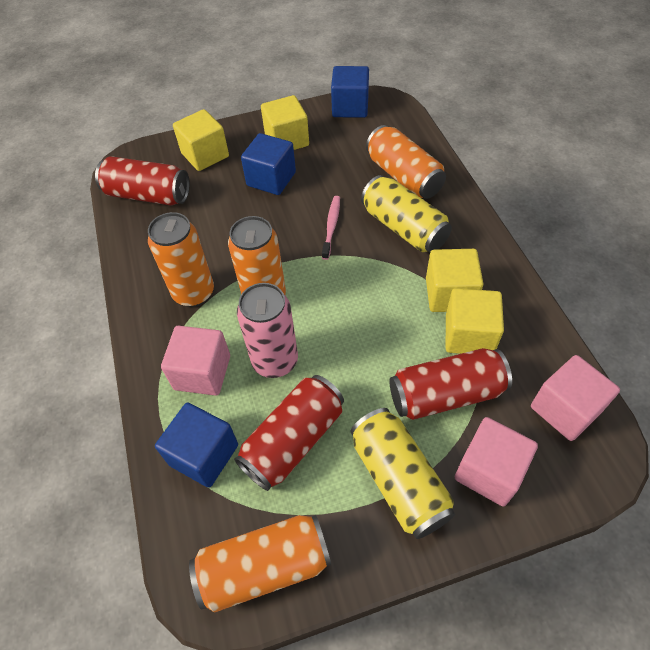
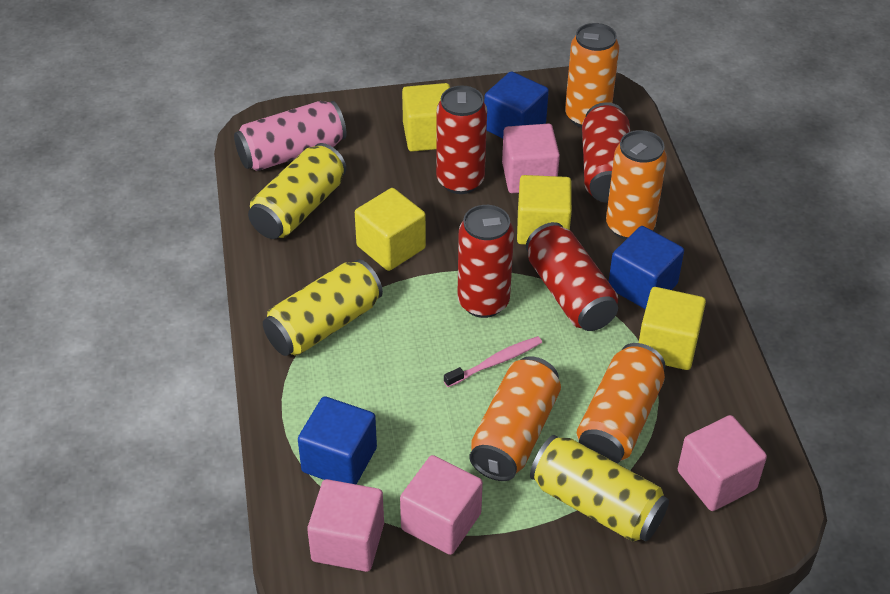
pink cube: 3 -> 4
red can: 3 -> 4
yellow can: 2 -> 3

